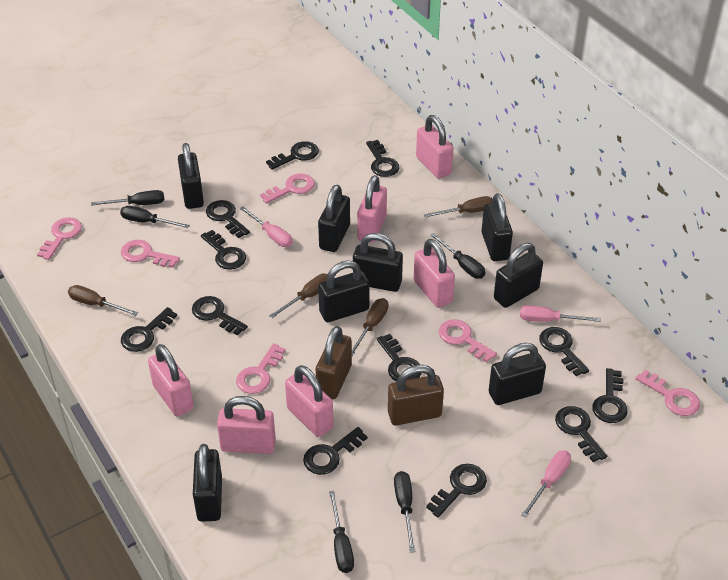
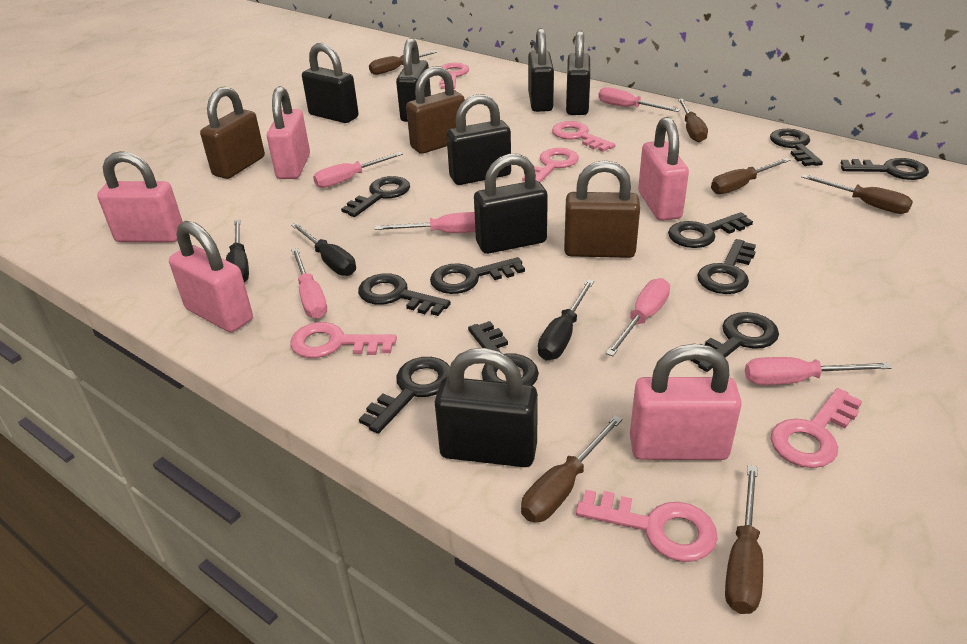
black key: 12 -> 10
black padlock: 8 -> 7
black screwdriver: 5 -> 3
brown padlock: 2 -> 3
brown screwdriver: 4 -> 6
pink padlock: 6 -> 5
pink screwdriver: 3 -> 6

